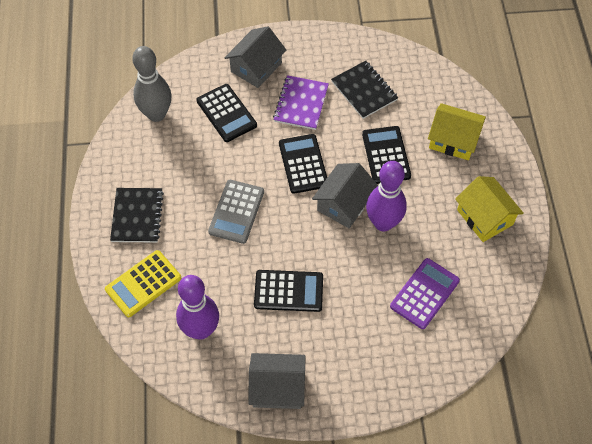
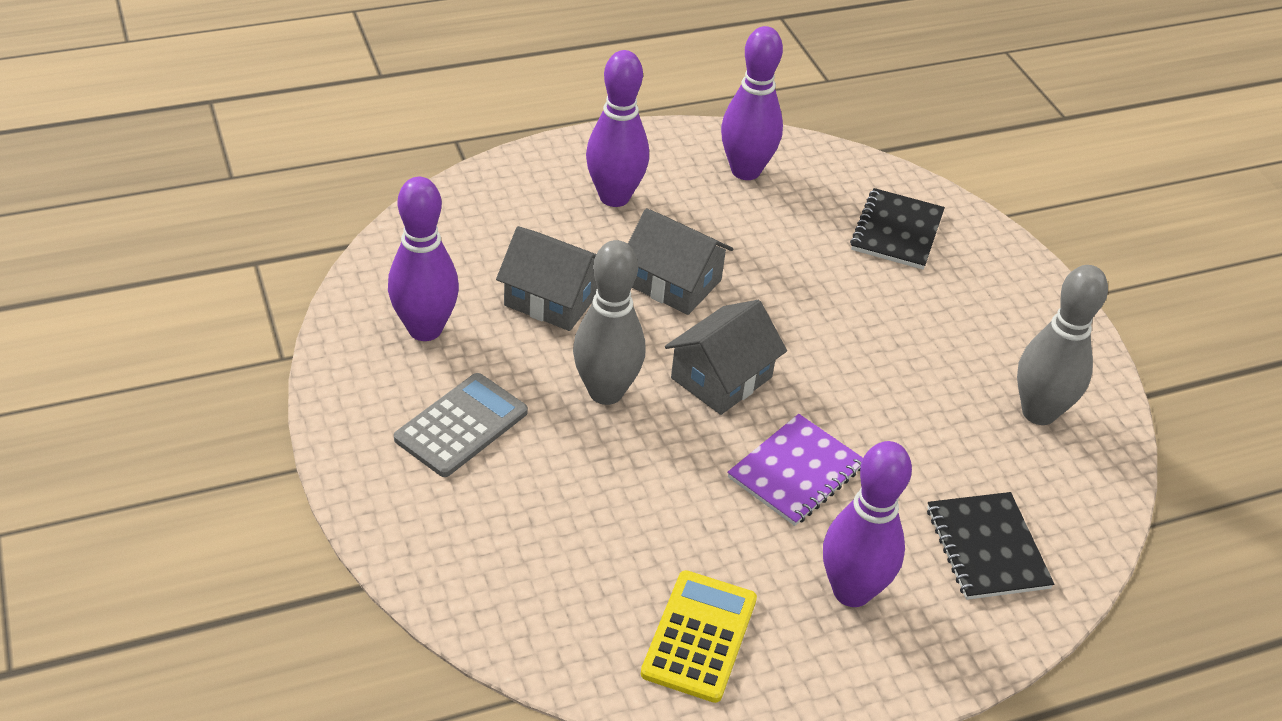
black calculator: 4 -> 0
grey bowling pin: 1 -> 2
purple bowling pin: 2 -> 4
purple calculator: 1 -> 0
yellow house: 2 -> 0

